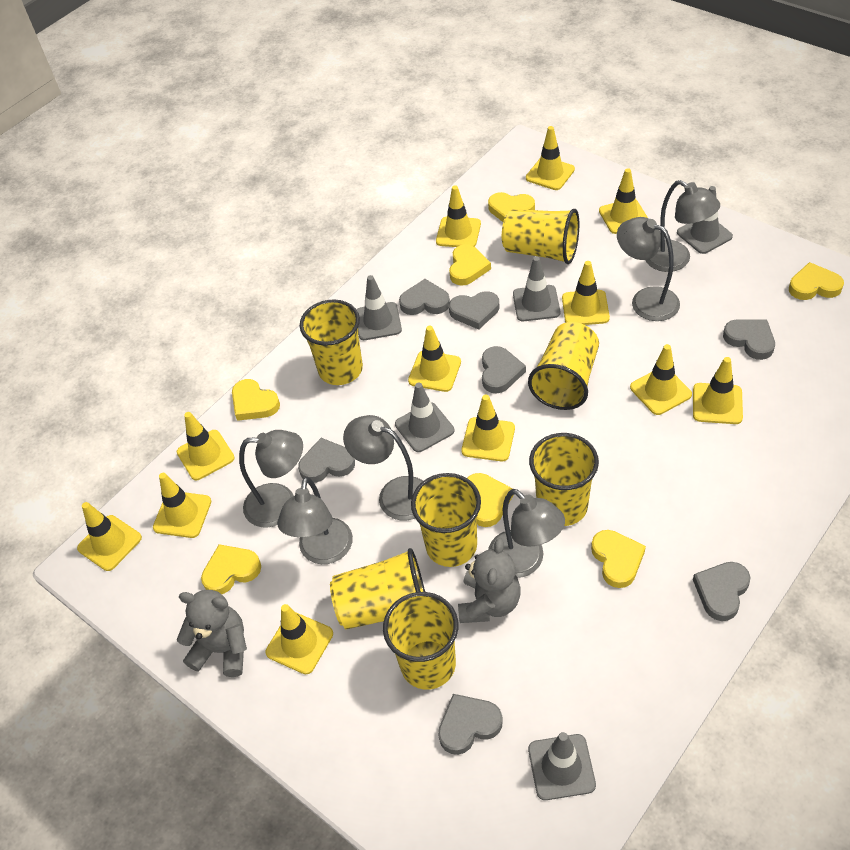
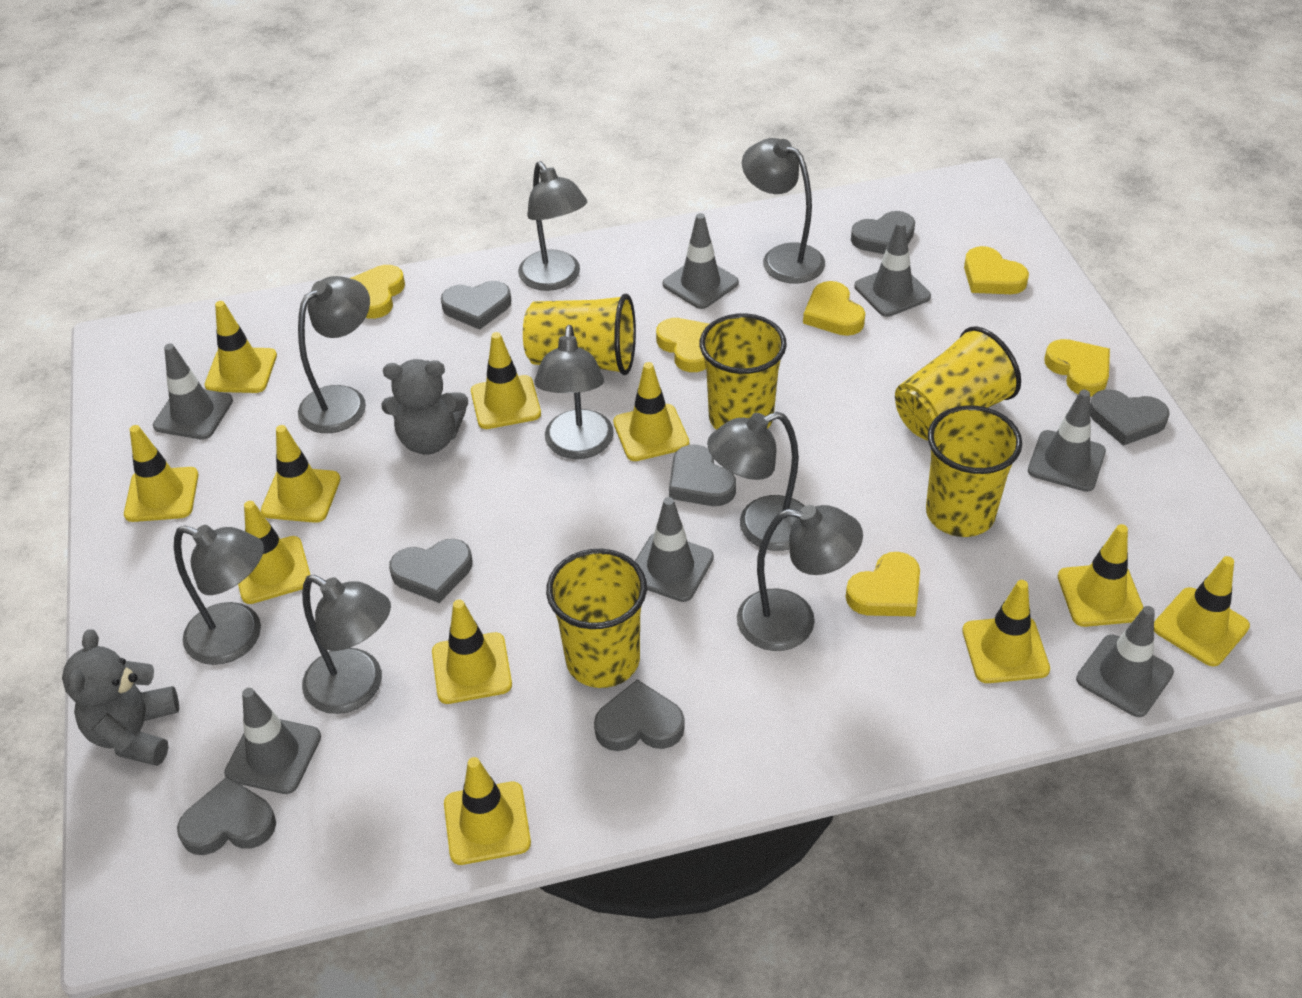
grey lamp: 6 -> 8
grey traffic cone: 5 -> 7
yellow cup: 7 -> 5
yellow heart: 7 -> 6
yellow traffic cone: 12 -> 11

